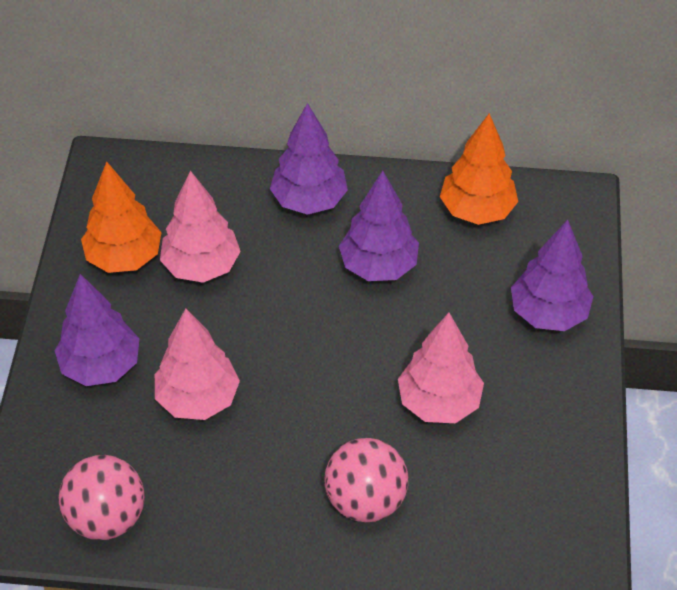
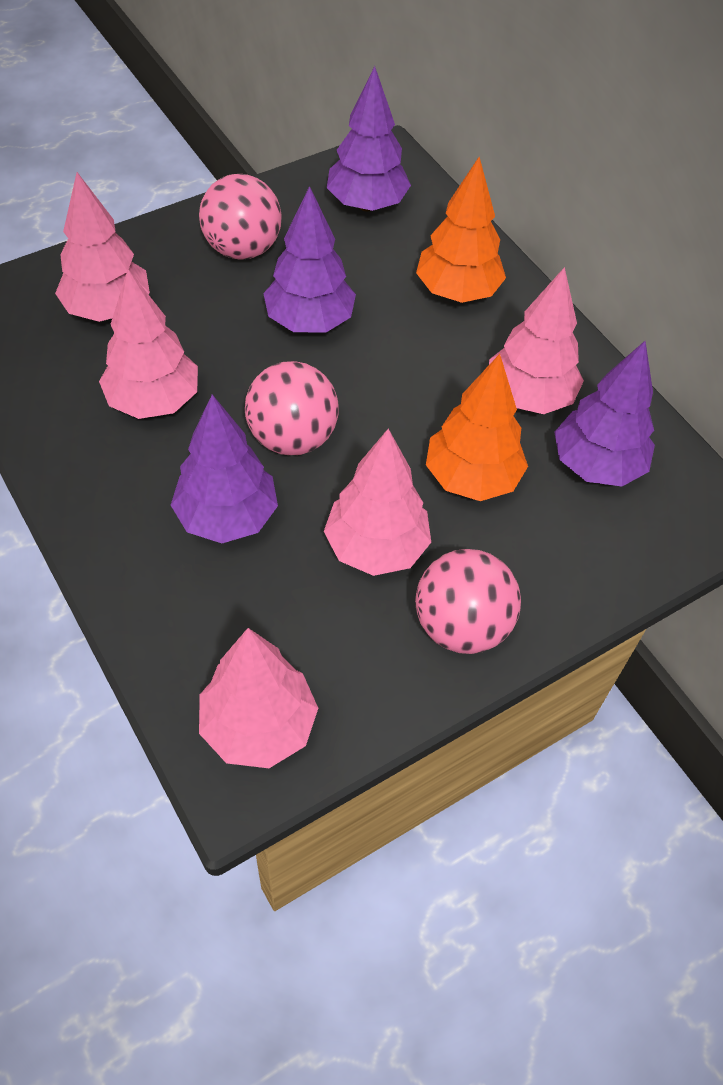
pink ball: 2 -> 3
pink tree: 3 -> 5

